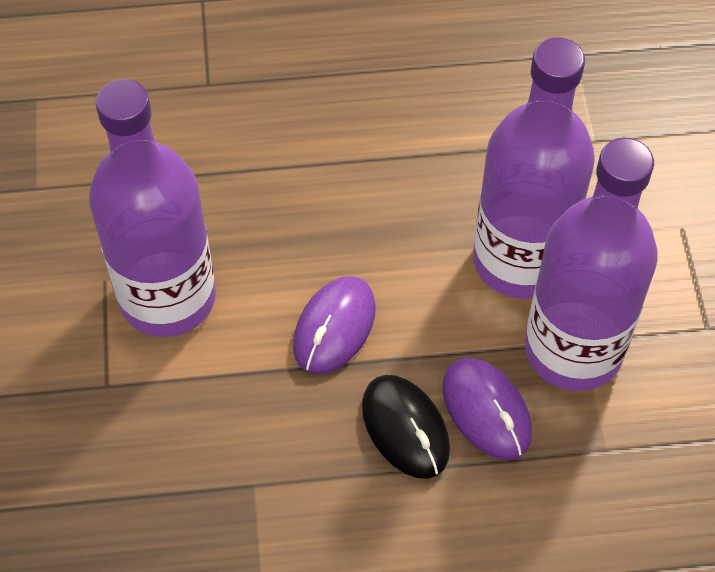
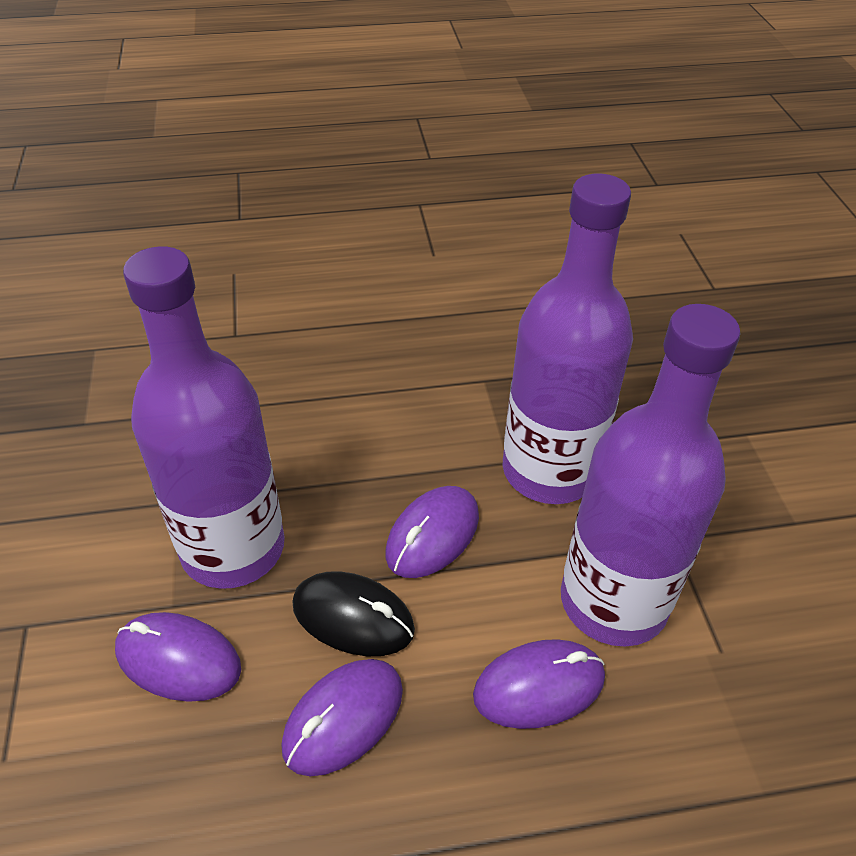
purple mouse: 2 -> 4

